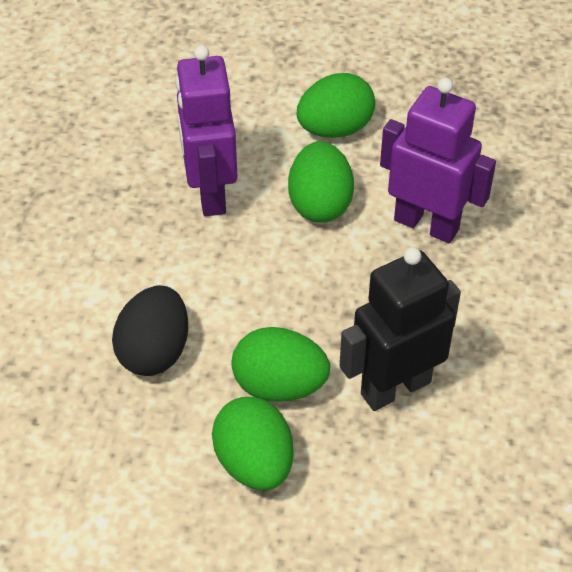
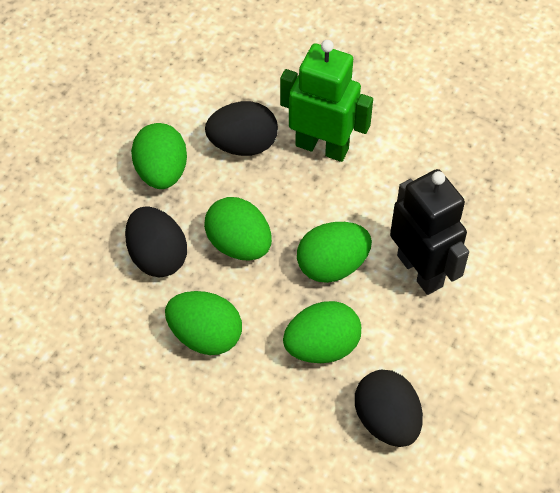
black egg: 1 -> 3
green egg: 4 -> 5
green robot: 0 -> 1
purple robot: 2 -> 0

